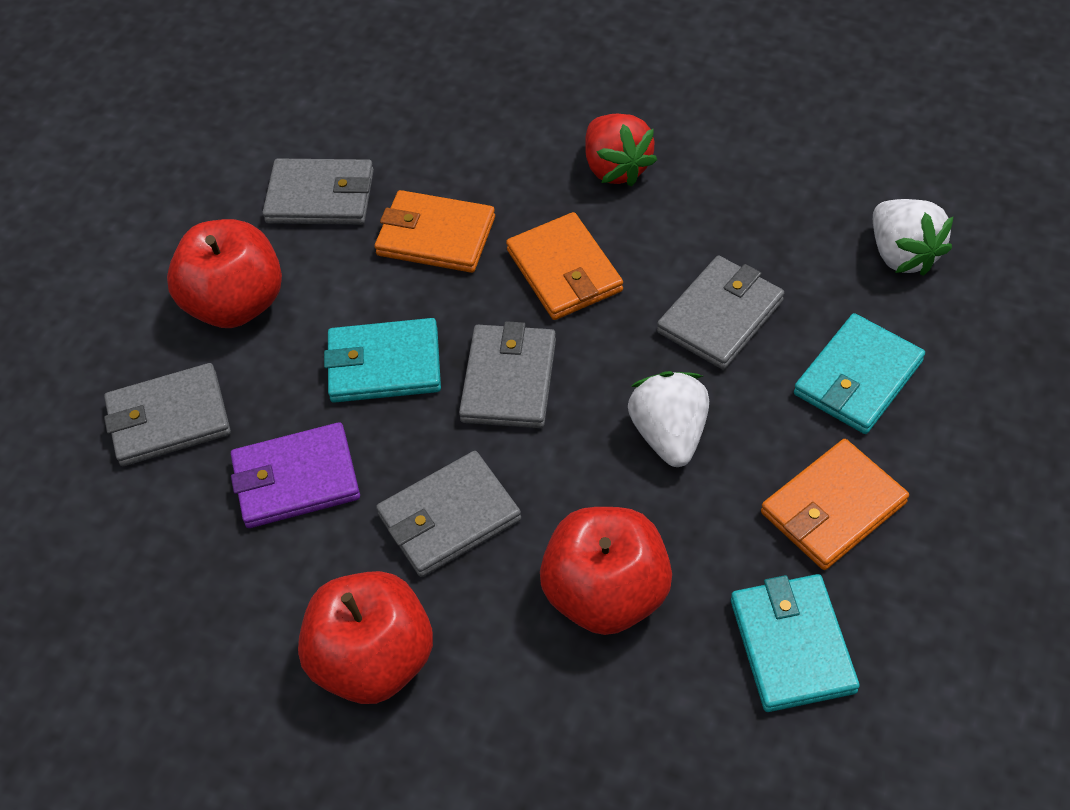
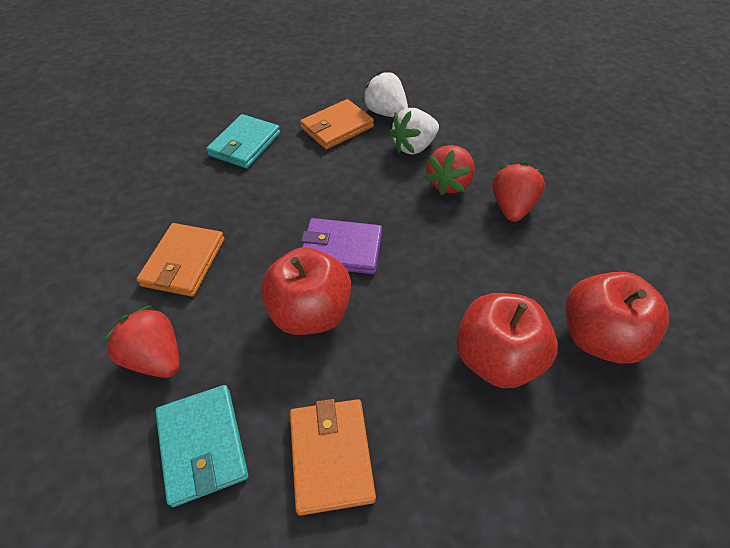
grey wallet: 5 -> 0
red strawberry: 1 -> 3
turquoise wallet: 3 -> 2

